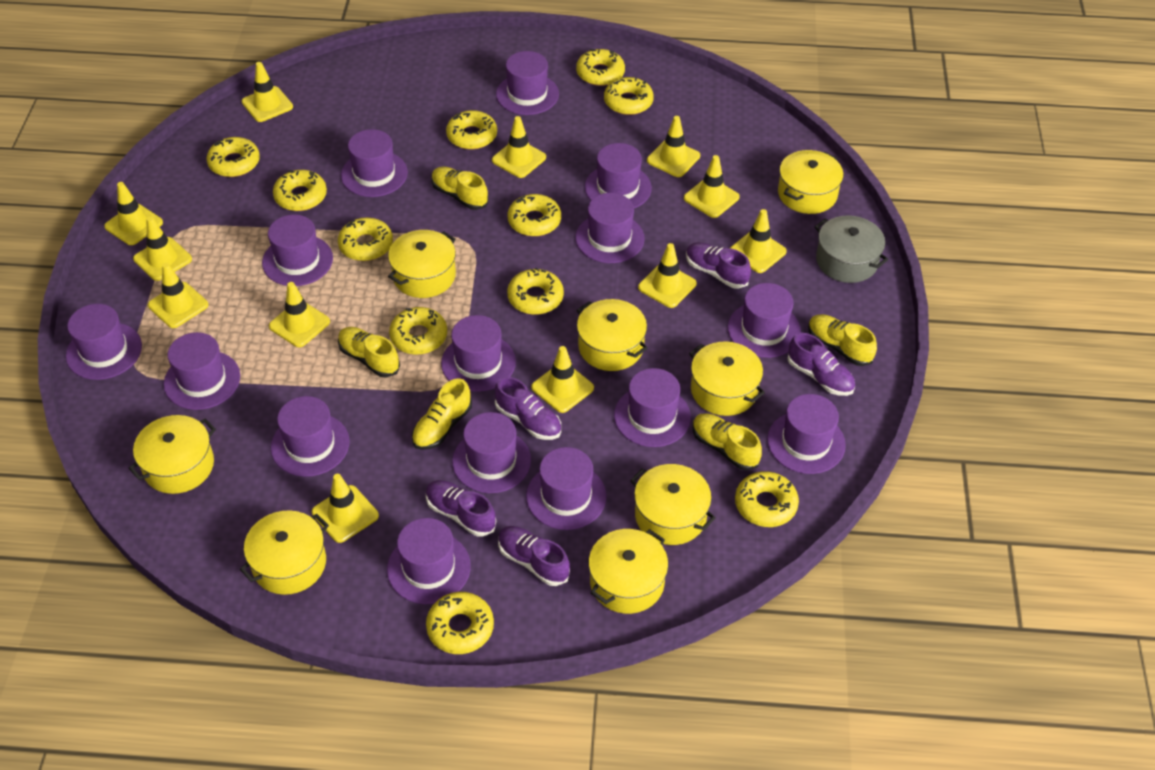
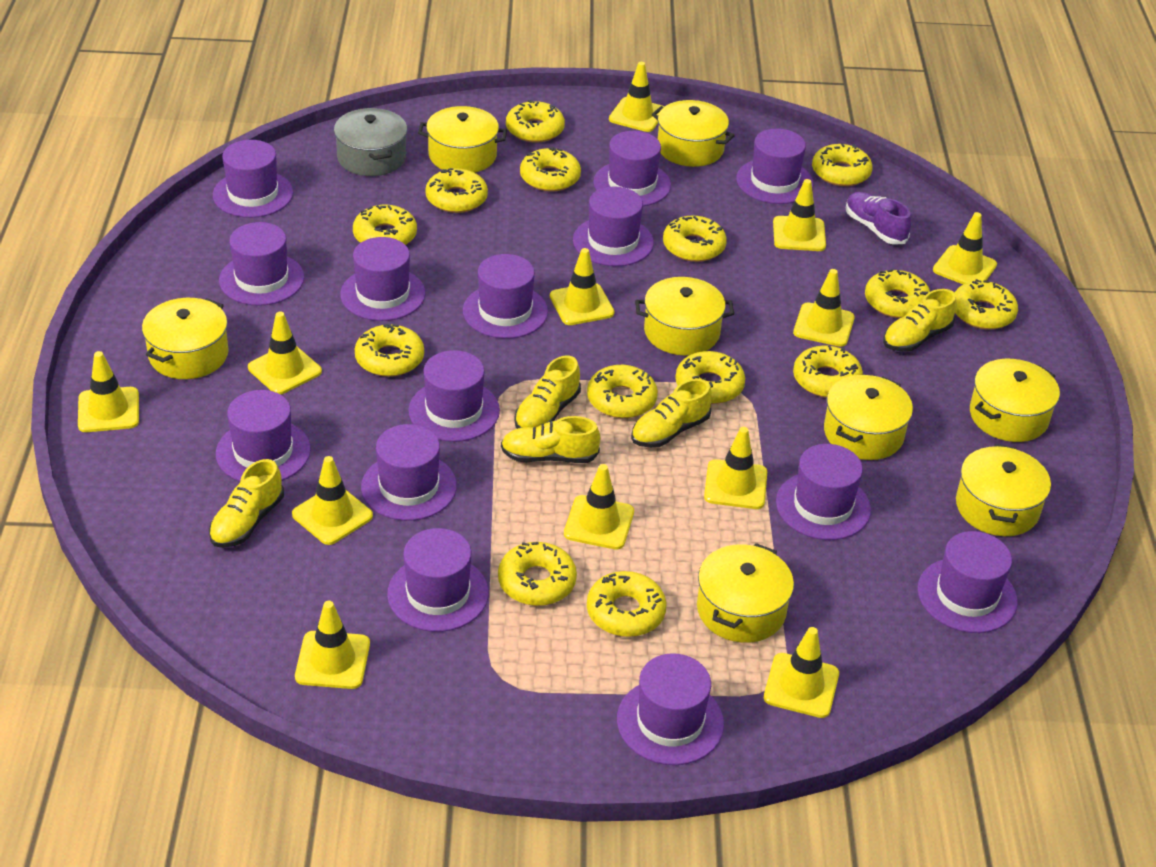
purple hat: 15 -> 14
purple shoe: 5 -> 1
yellow donut: 11 -> 14

